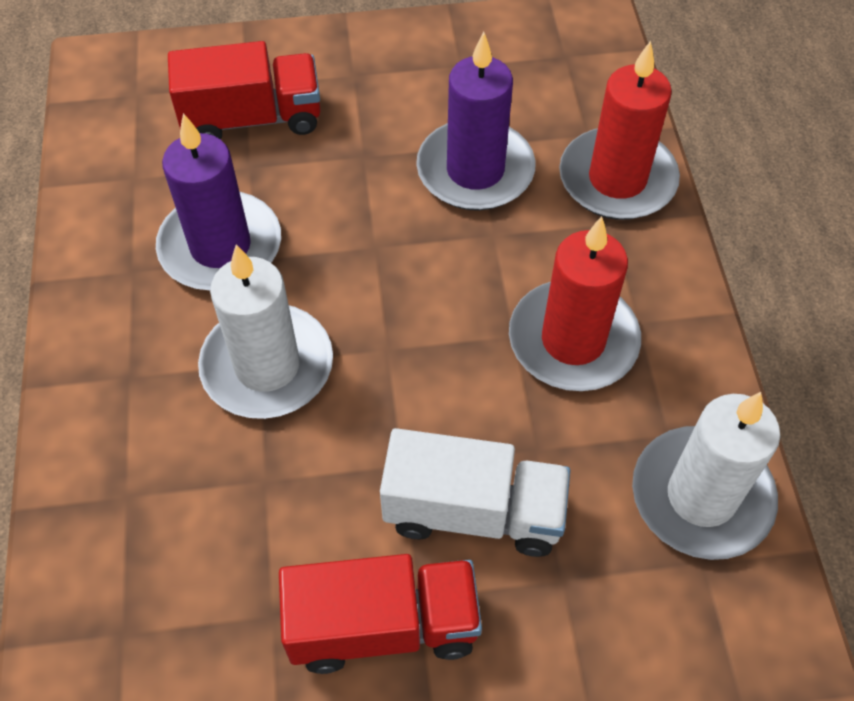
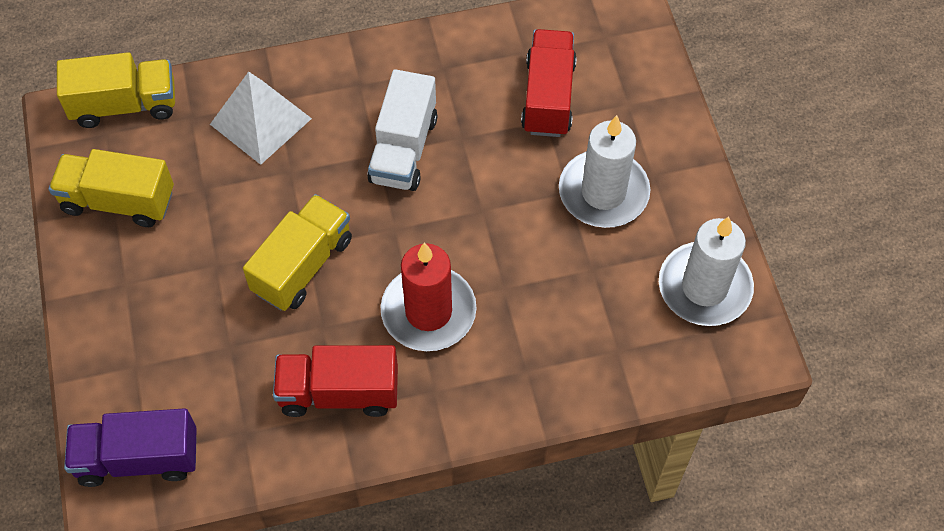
purple candle: 2 -> 0
purple truck: 0 -> 1
red candle: 2 -> 1
white pyramid: 0 -> 1
yellow truck: 0 -> 3

